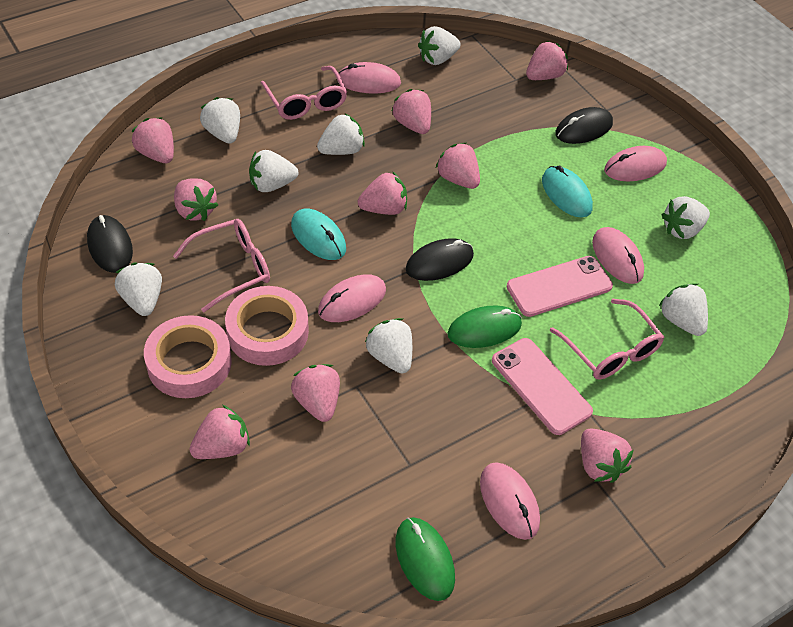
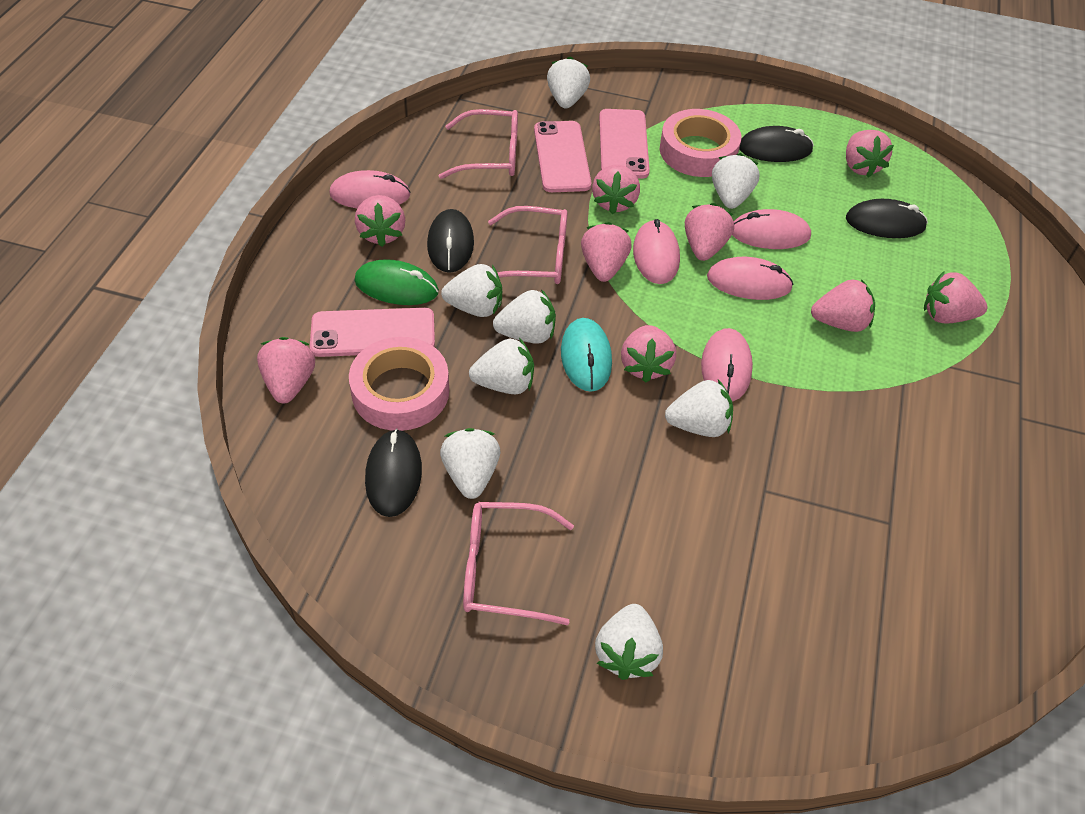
black mouse: 3 -> 4
green mouse: 2 -> 1
pink phone: 2 -> 3
turquoise mouse: 2 -> 1

